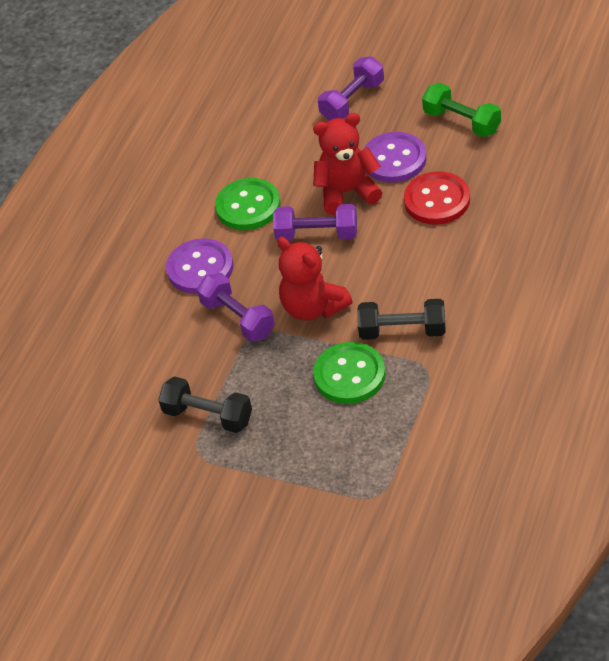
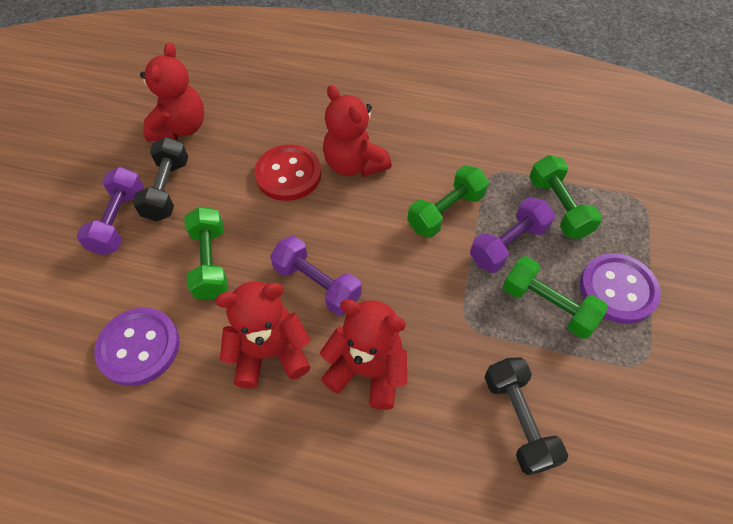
green button: 2 -> 0
green dumbbell: 1 -> 4
red teddy bear: 2 -> 4

